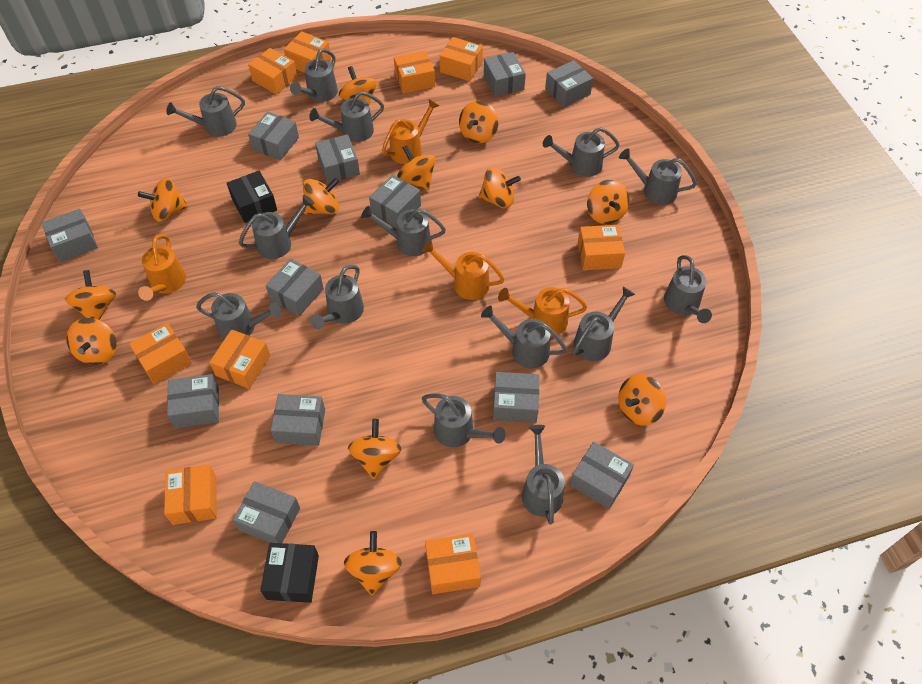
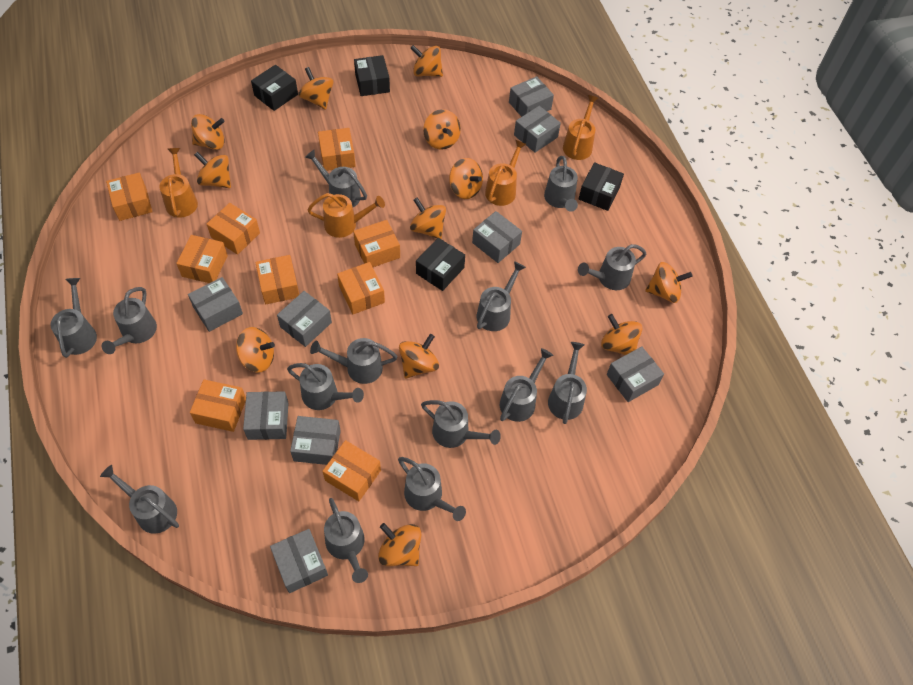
black box: 2 -> 4
grey box: 12 -> 9

